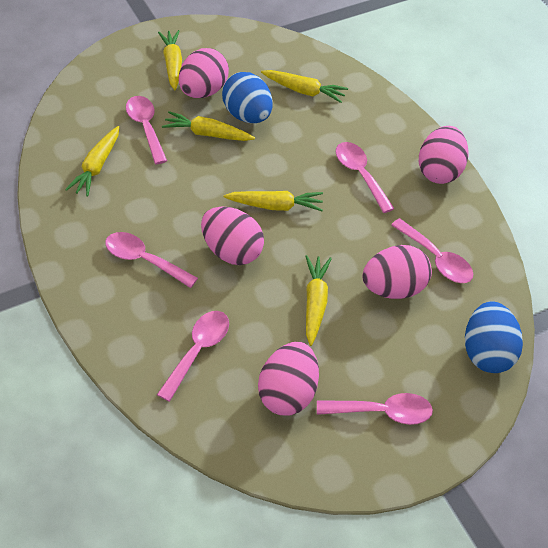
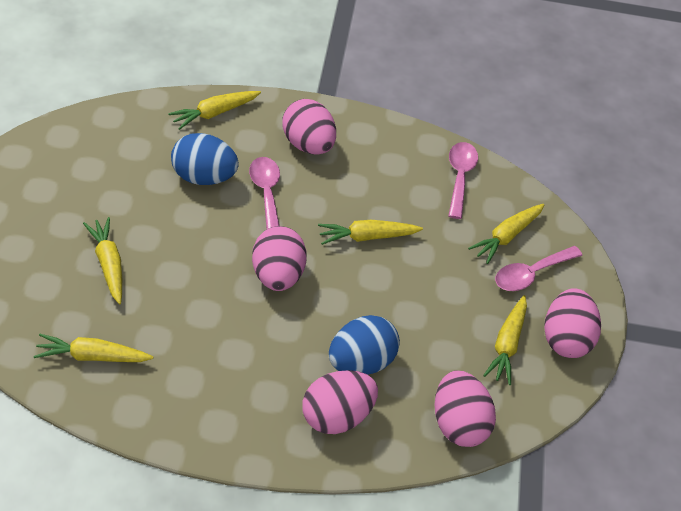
pink spoon: 6 -> 3

